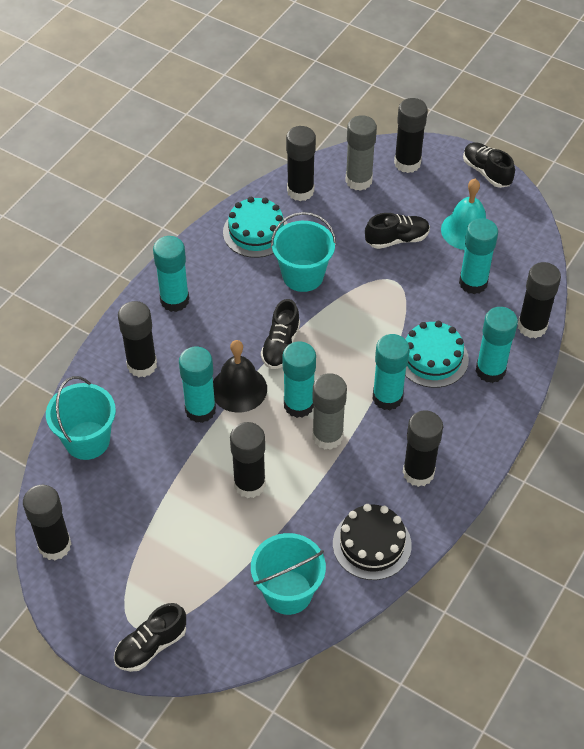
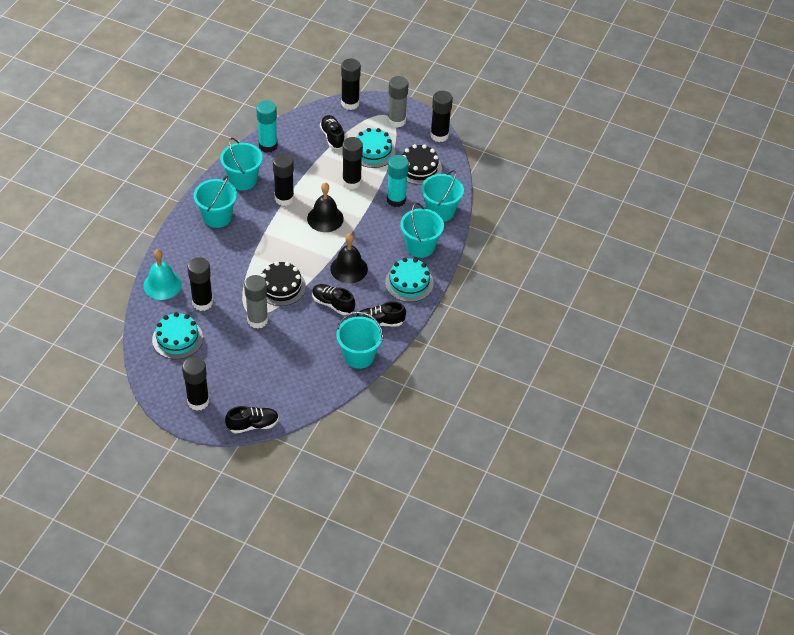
black bell: 1 -> 2
black cake: 1 -> 2
black glue stick: 7 -> 6
turquoise bucket: 3 -> 5
turquoise cake: 2 -> 3
turquoise glue stick: 6 -> 2

